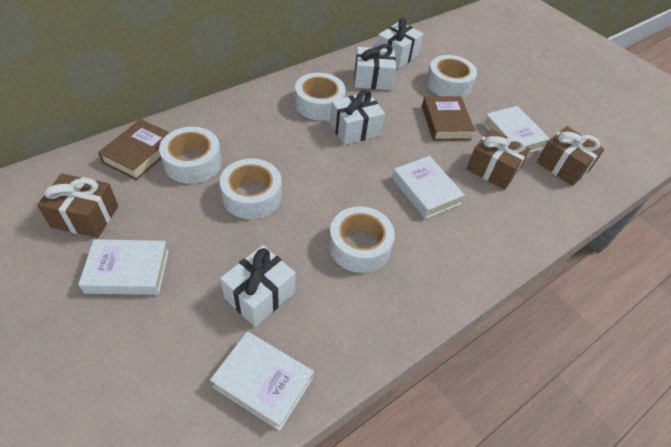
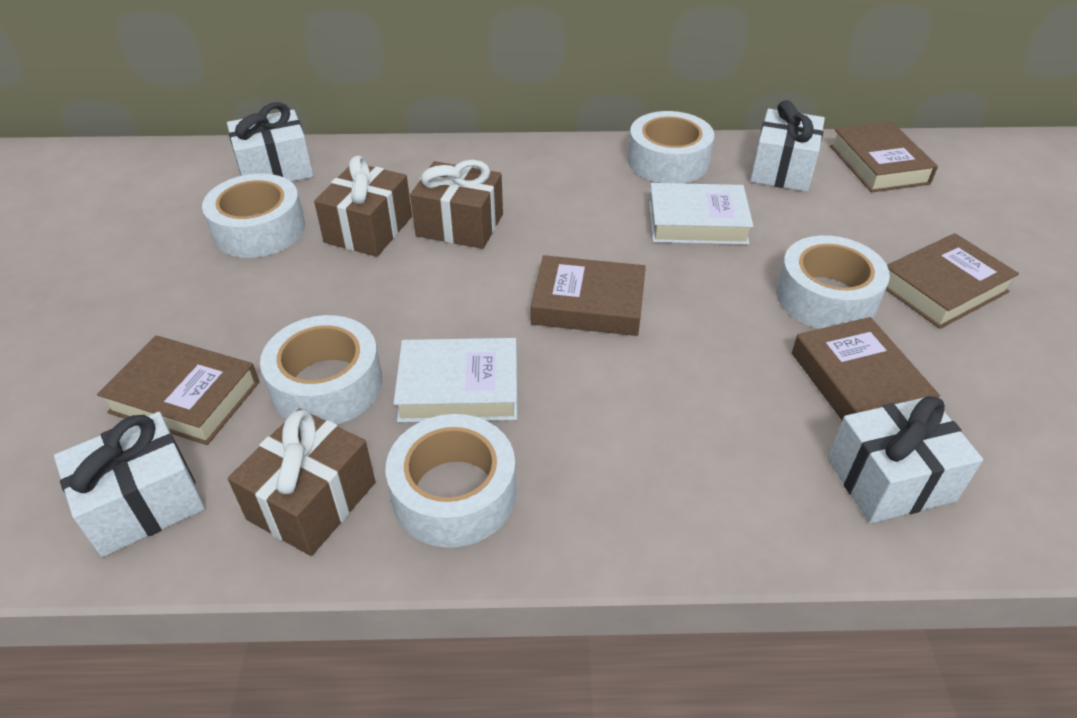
brown book: 2 -> 5
white book: 4 -> 2

